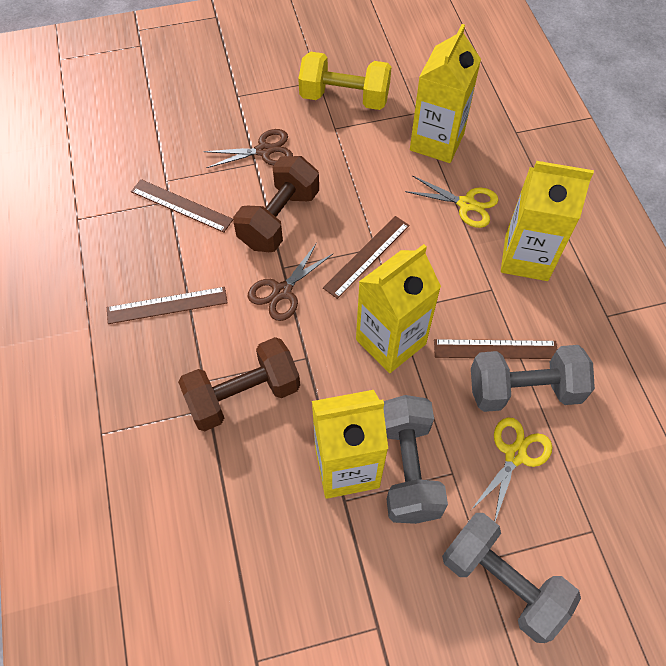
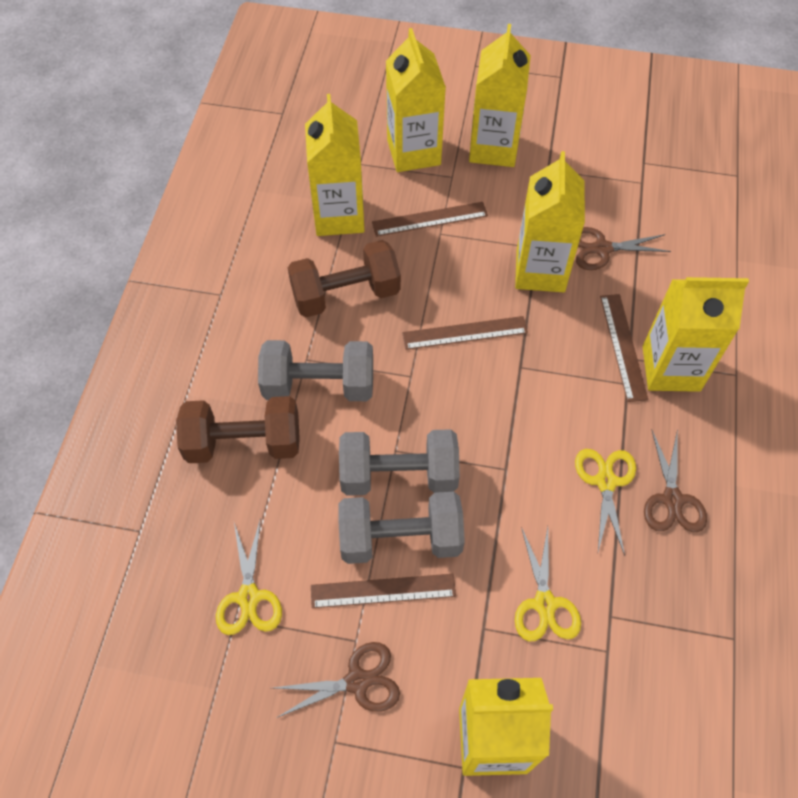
brown scissors: 2 -> 3
yellow carton: 4 -> 6
yellow dumbbell: 1 -> 0
yellow scissors: 2 -> 3

